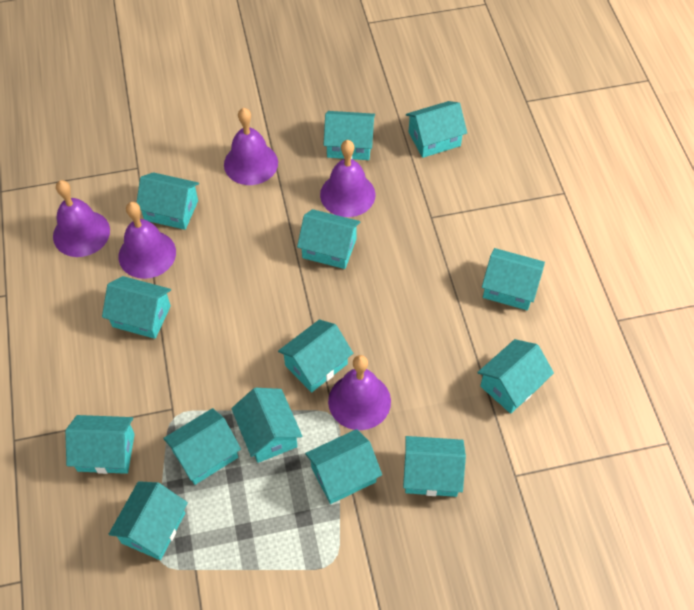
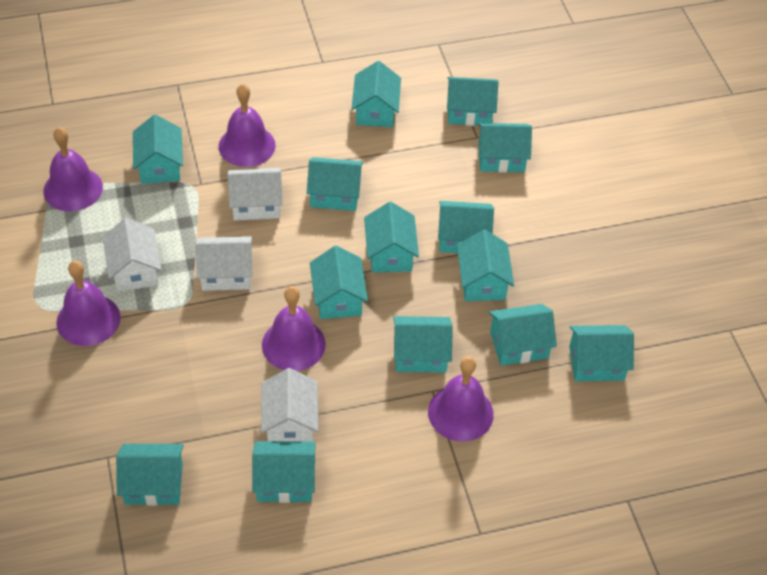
white house: 0 -> 4

